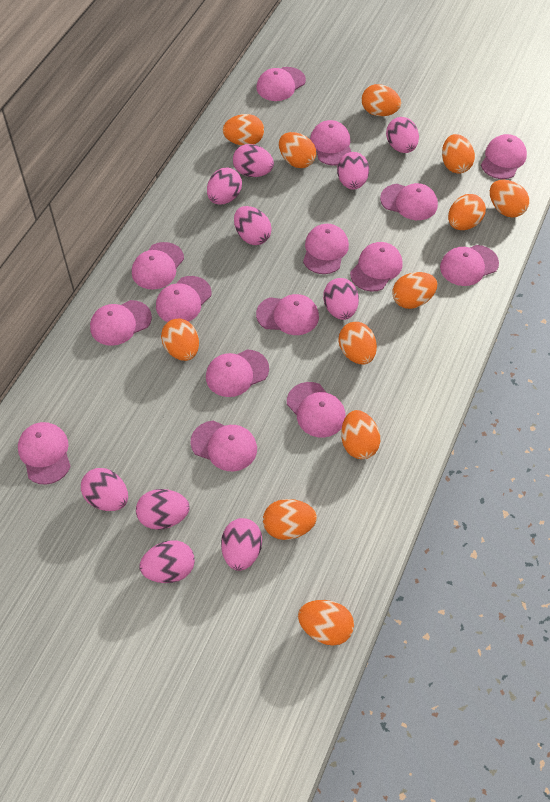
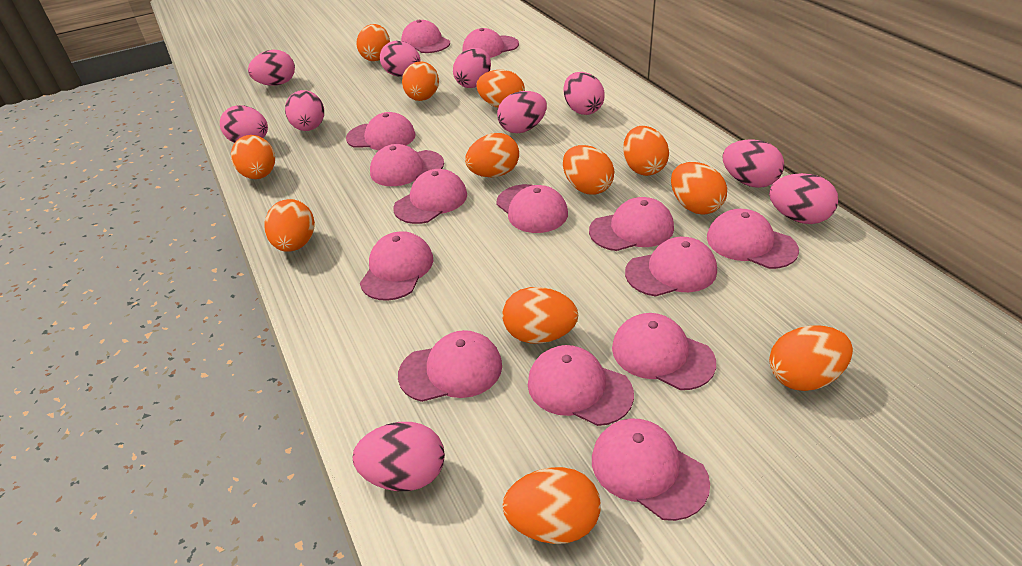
pink cap: 15 -> 14

